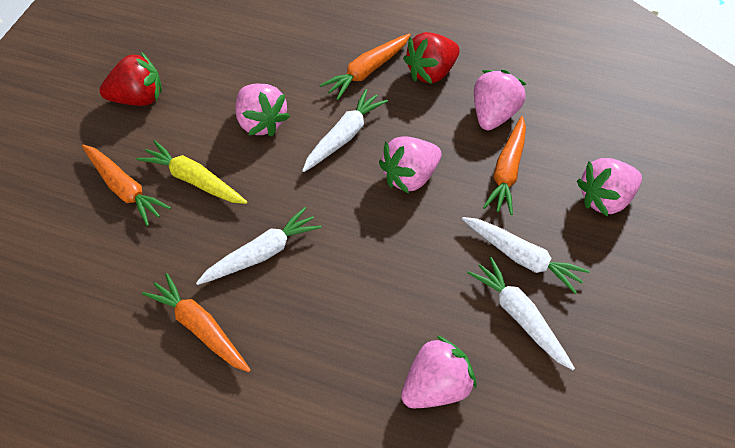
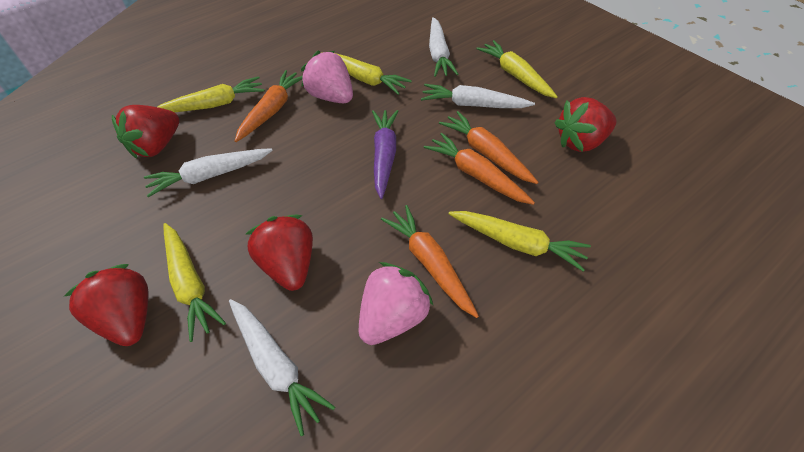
pink strawberry: 5 -> 2
purple carrot: 0 -> 1
red strawberry: 2 -> 4
yellow carrot: 1 -> 5

